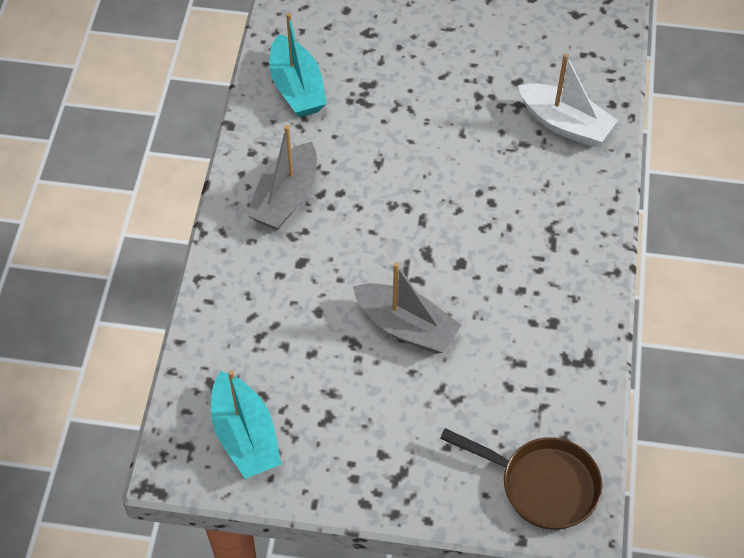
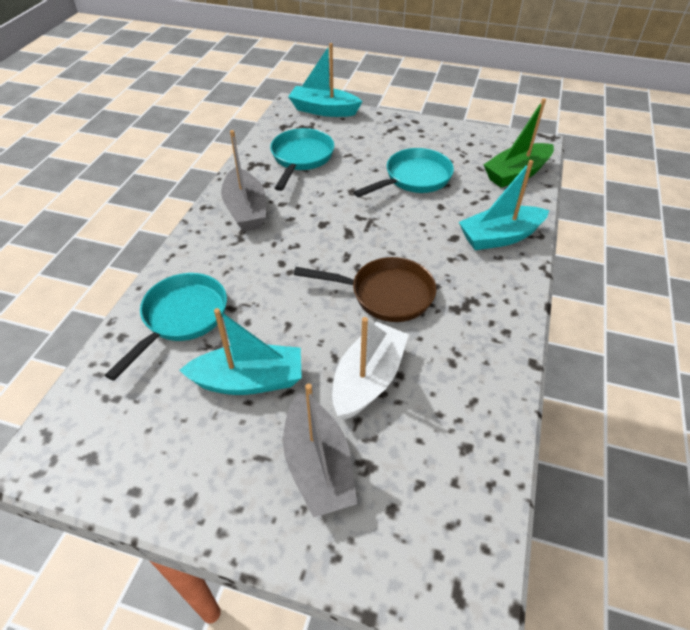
green boat: 0 -> 1
turquoise boat: 2 -> 3
turquoise pan: 0 -> 3

